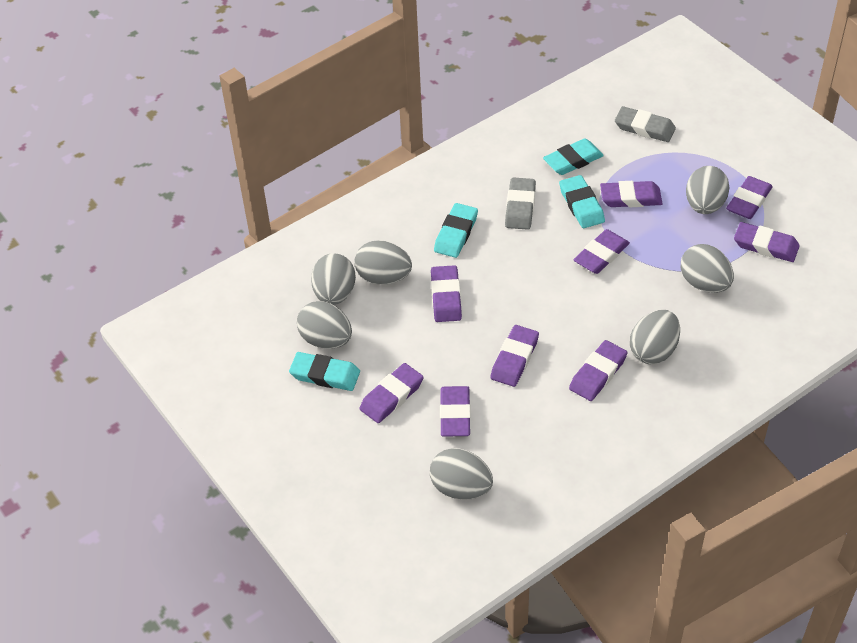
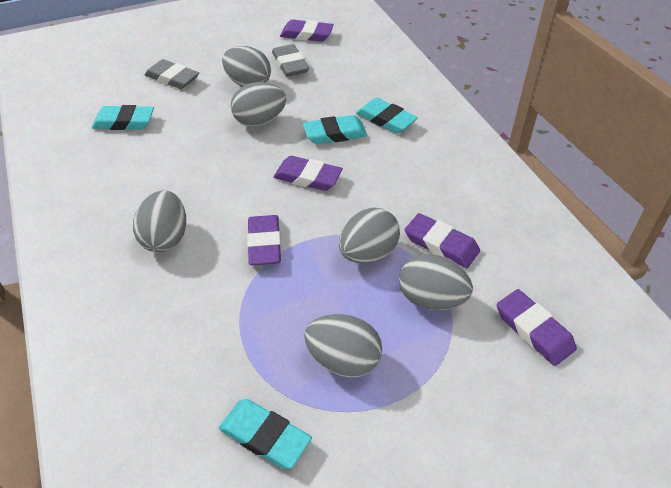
grey egg: 7 -> 6
purple eraser: 9 -> 5

